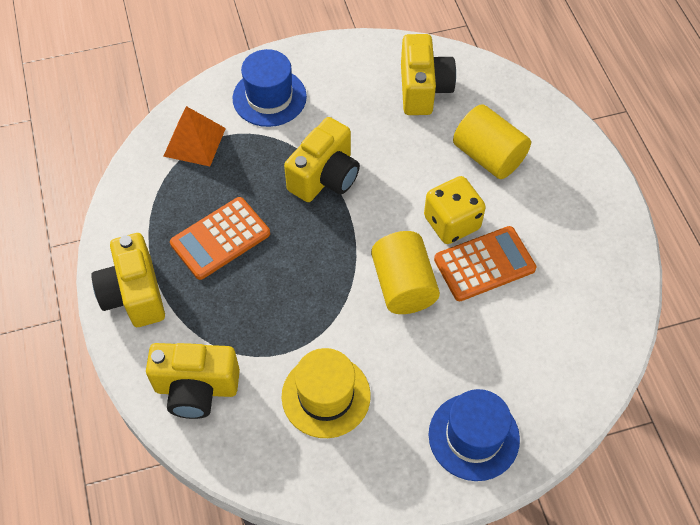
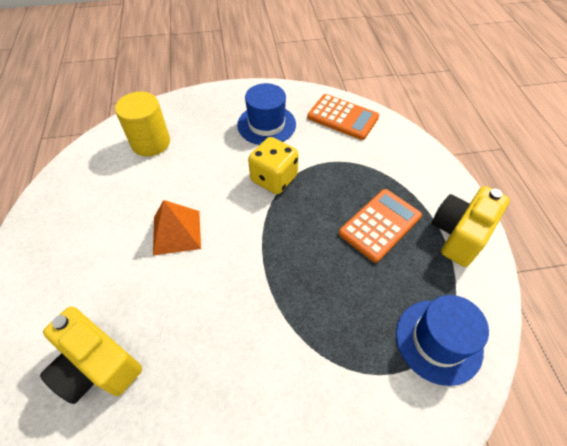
yellow camera: 4 -> 2
yellow cylinder: 2 -> 1
yellow hat: 1 -> 0

